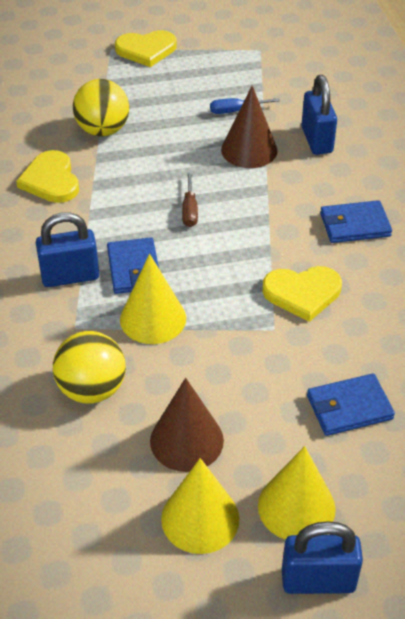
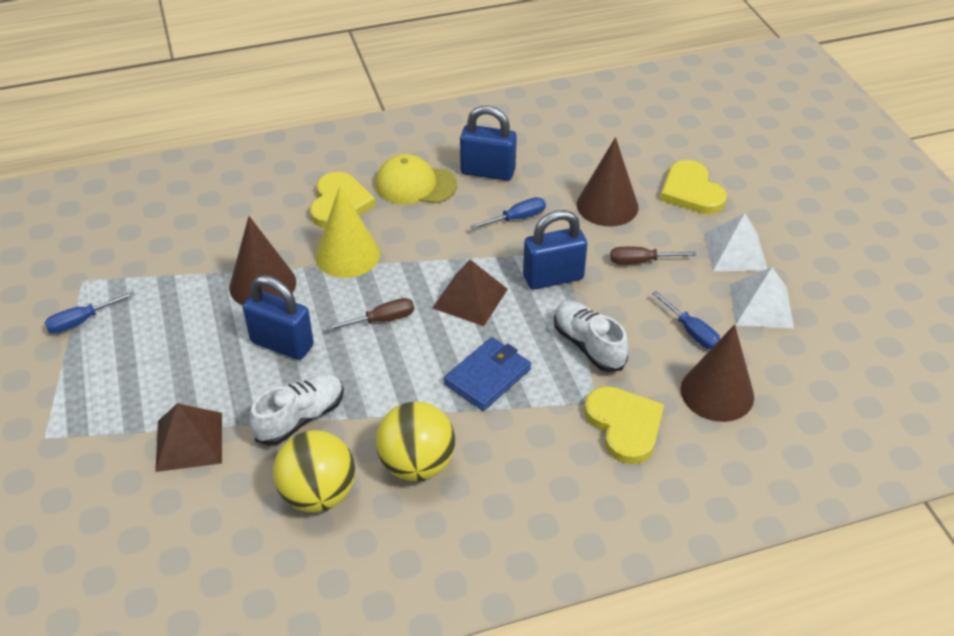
blue screwdriver: 1 -> 3
blue wallet: 3 -> 1
brown cone: 2 -> 3
brown pyramid: 0 -> 2
brown screwdriver: 1 -> 2
white pyramid: 0 -> 2
white shoe: 0 -> 2
yellow cap: 0 -> 1
yellow cone: 3 -> 1

